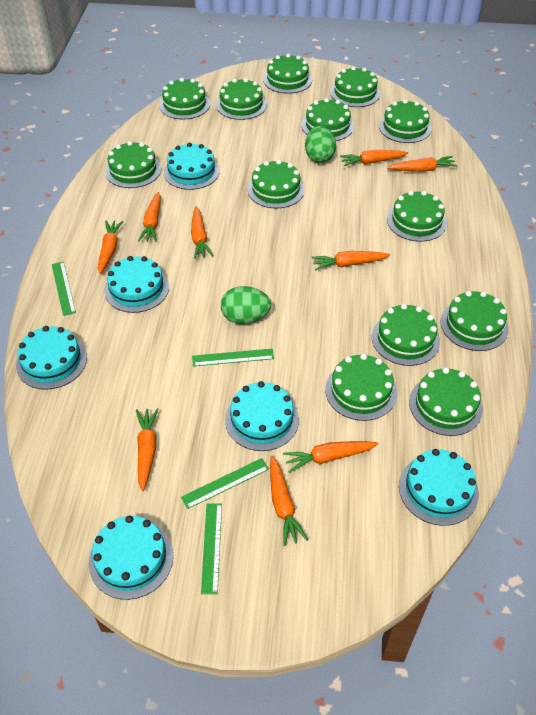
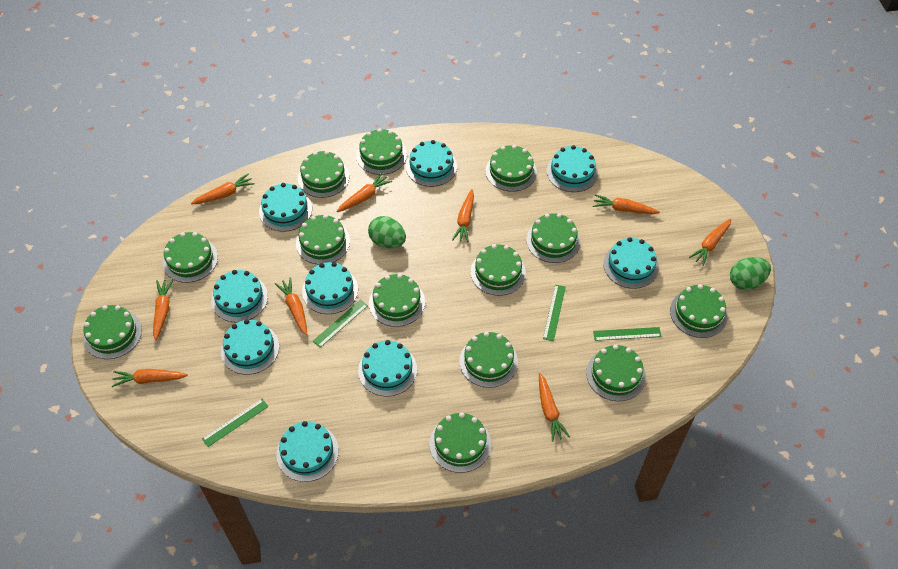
turquoise cake: 6 -> 9

